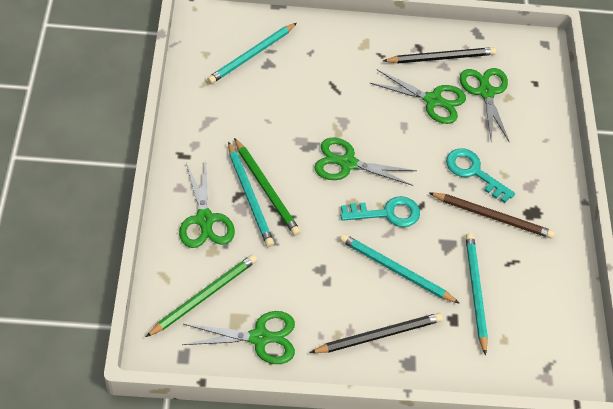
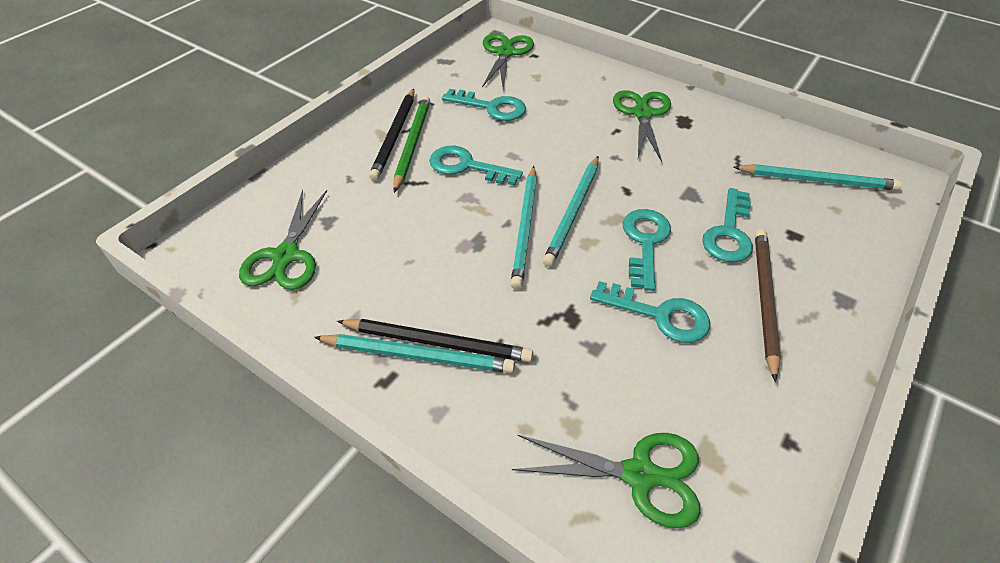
green pencil: 2 -> 1
green scissors: 5 -> 4
turquoise key: 2 -> 5

